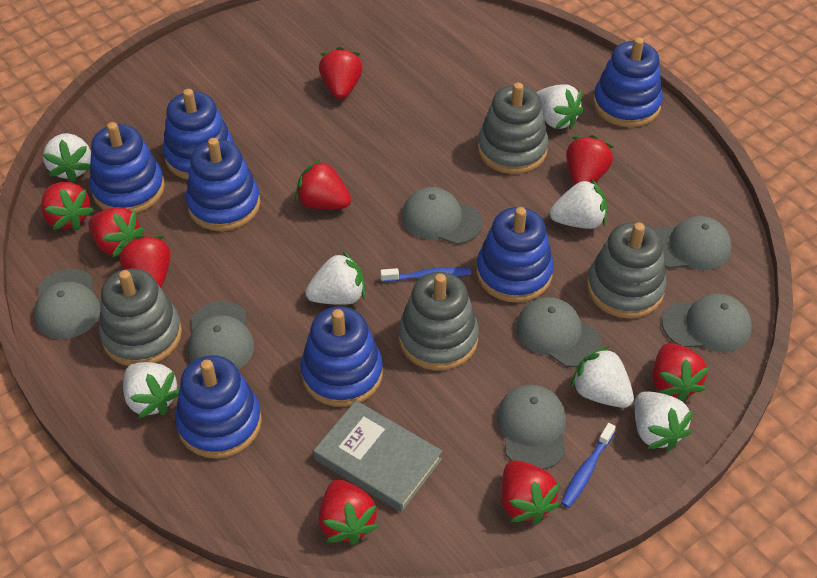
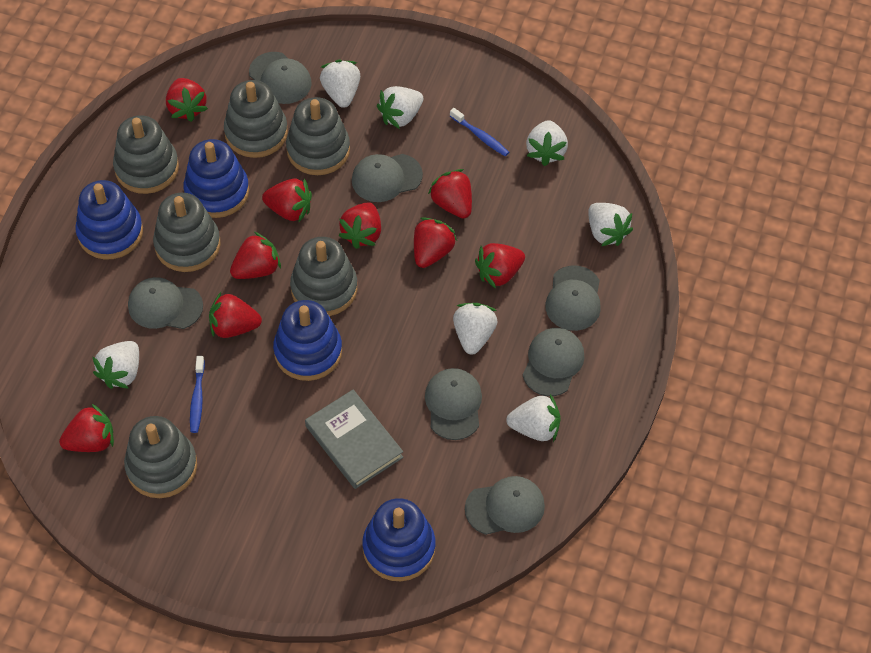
blue stacking toy: 7 -> 4
grey stacking toy: 4 -> 6

